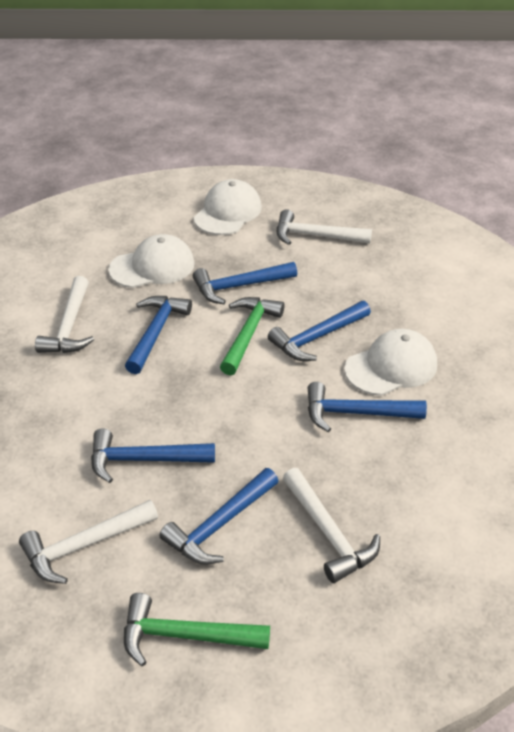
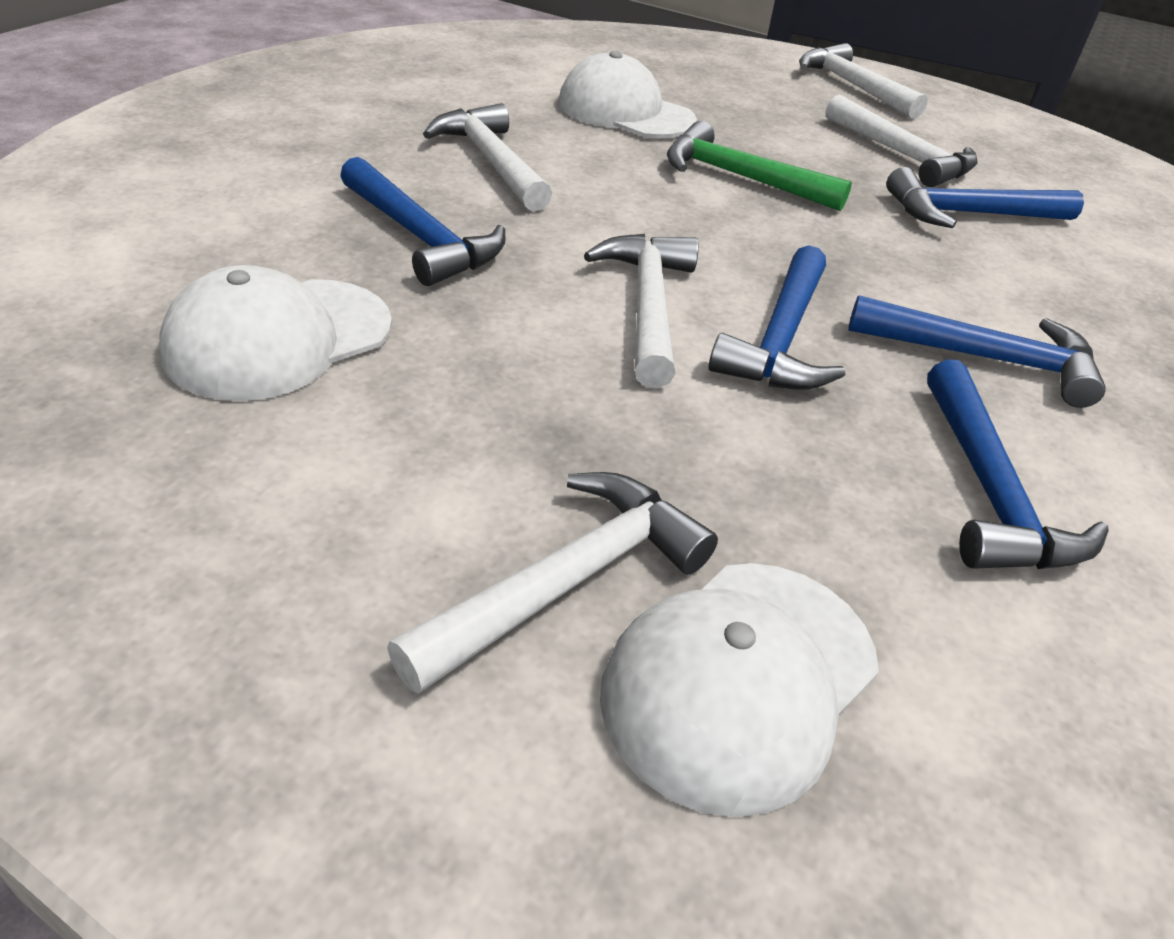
blue hammer: 6 -> 5
green hammer: 2 -> 1
white hammer: 4 -> 5

